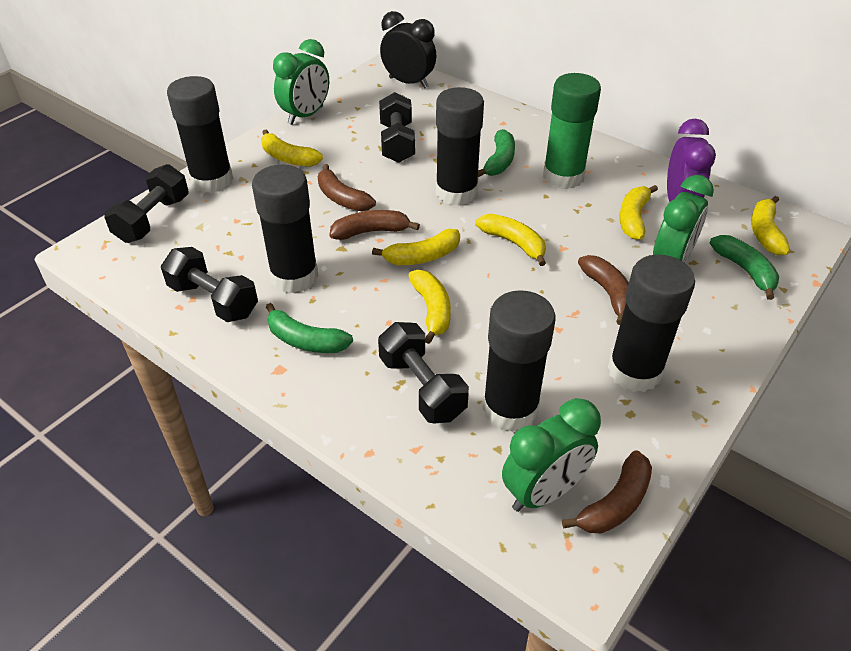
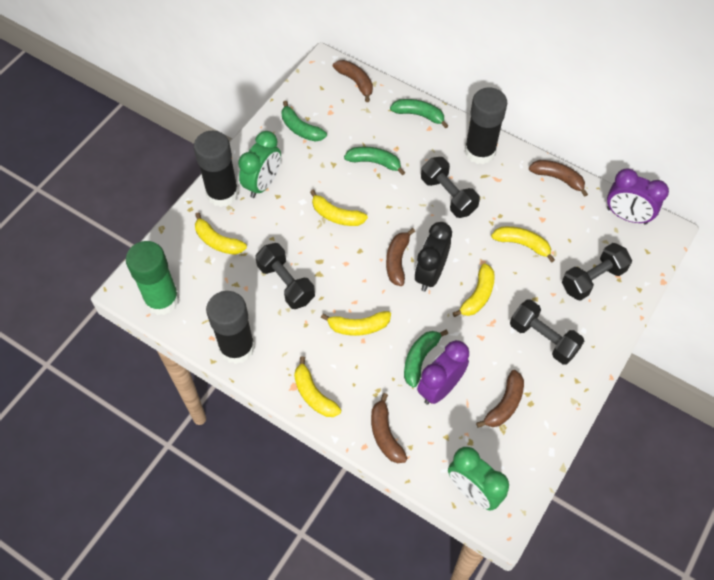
black glue stick: 5 -> 3
brown banana: 4 -> 5
green banana: 3 -> 4
green clock: 3 -> 2
purple clock: 1 -> 2

